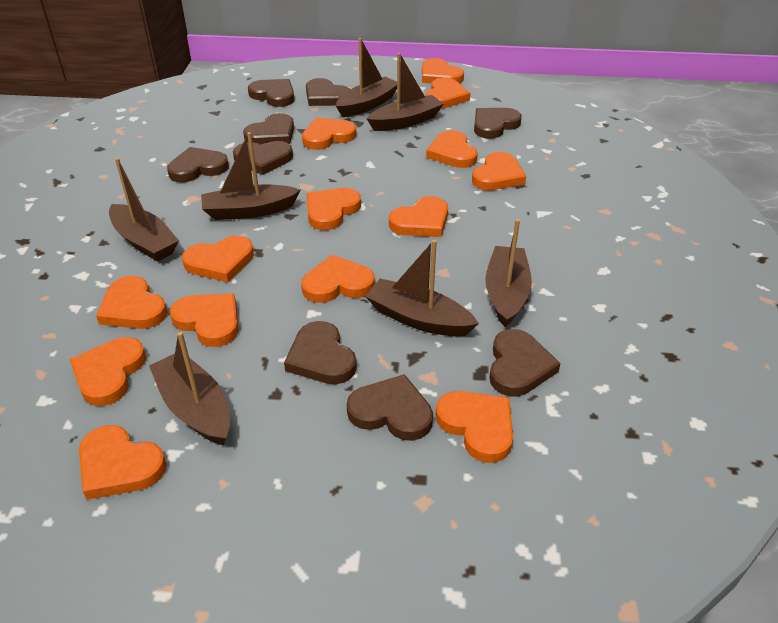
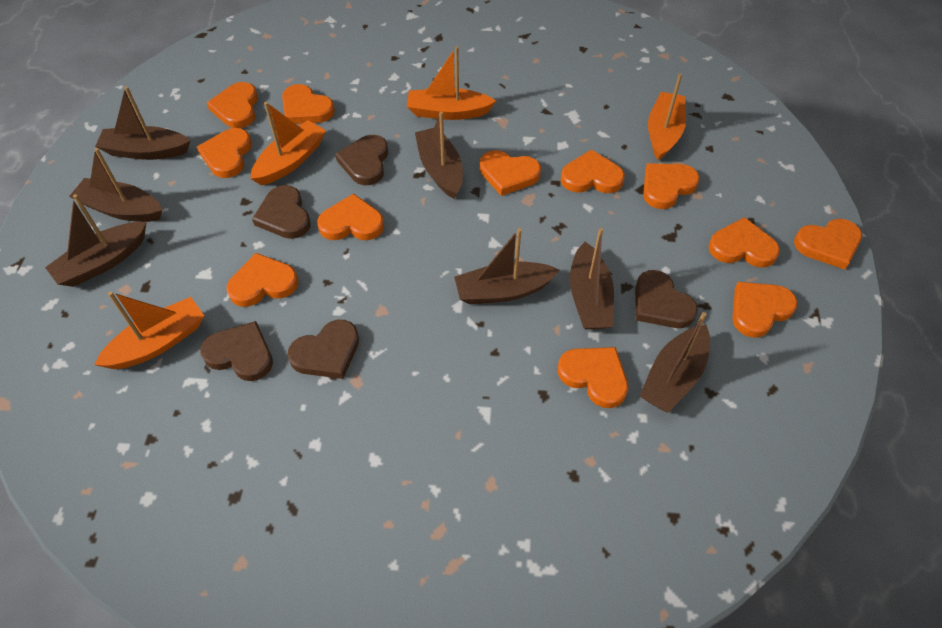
brown heart: 9 -> 5
orange boat: 0 -> 4
orange heart: 14 -> 12

